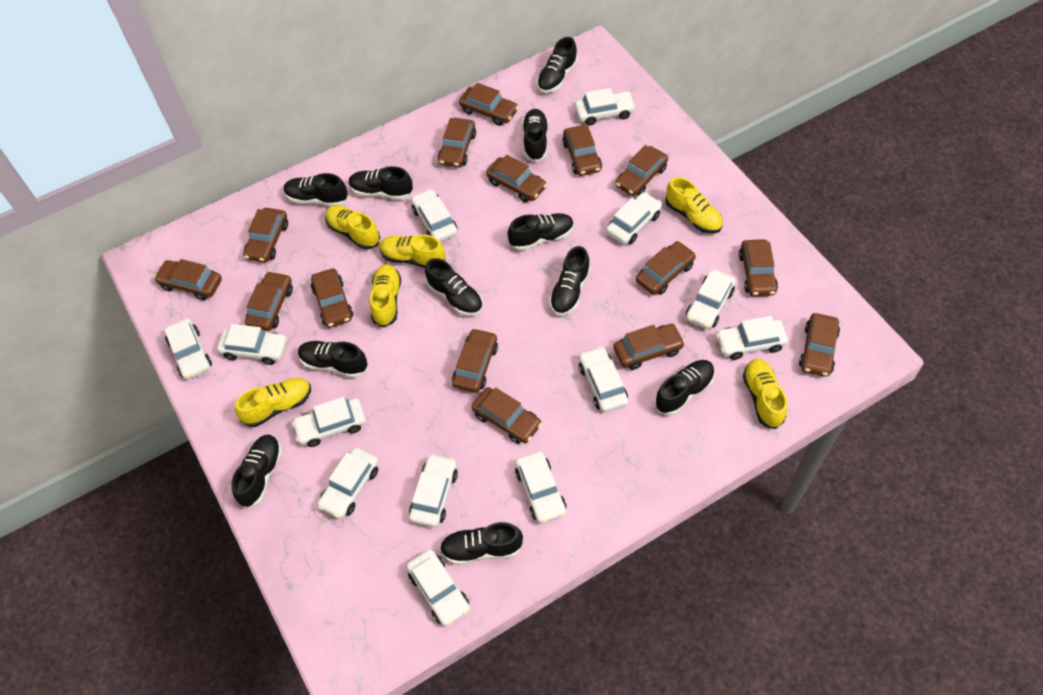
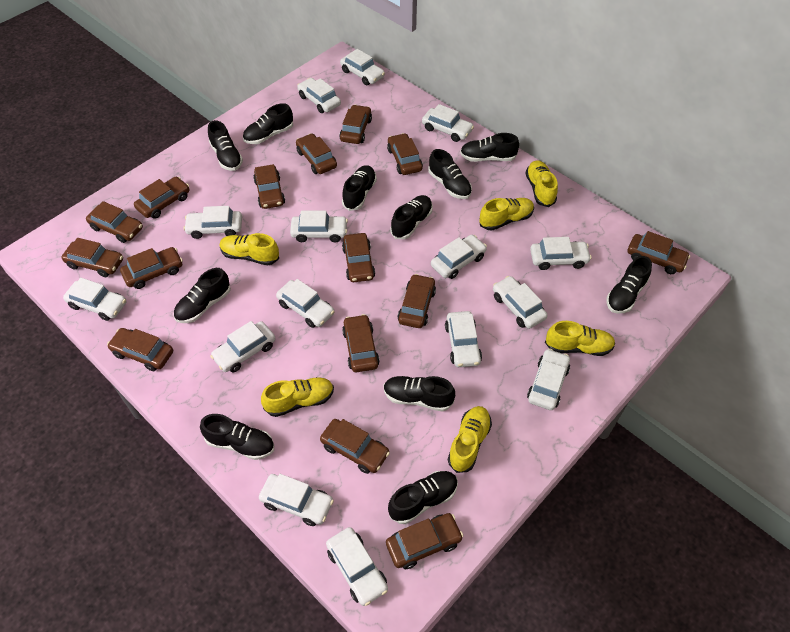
white car: 13 -> 15

